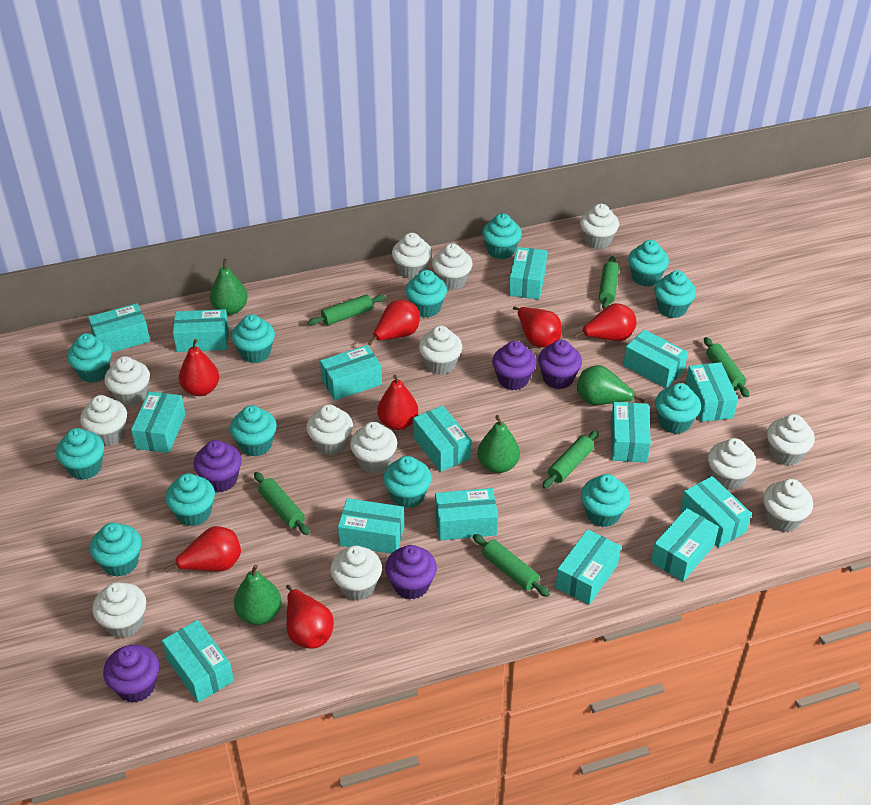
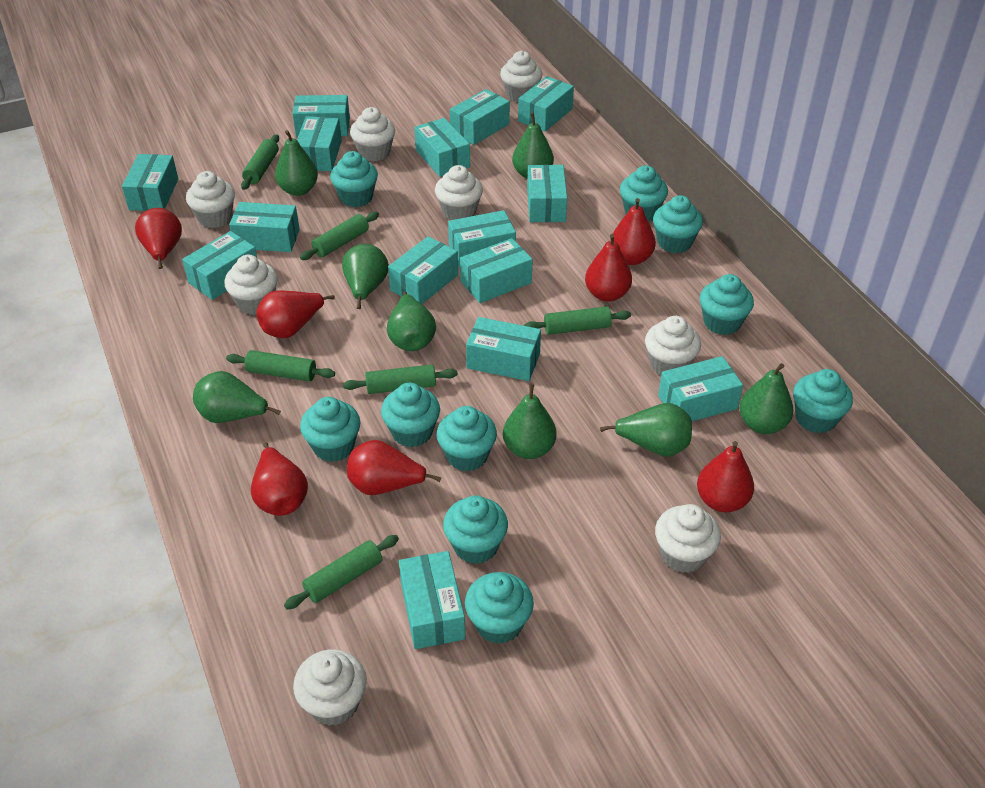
green pear: 4 -> 8
purple cupcake: 5 -> 0
turquoise cupcake: 13 -> 10
white cupcake: 13 -> 8

